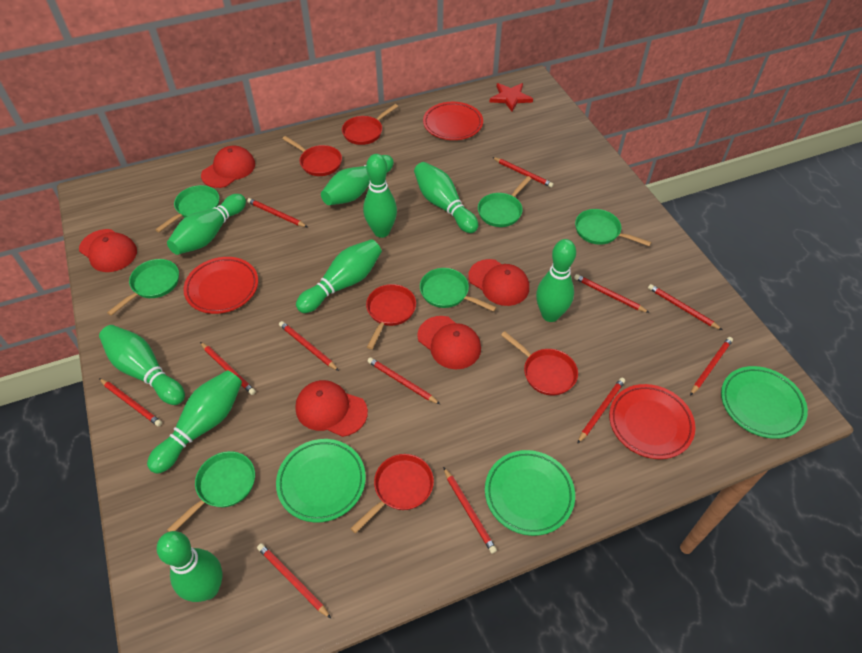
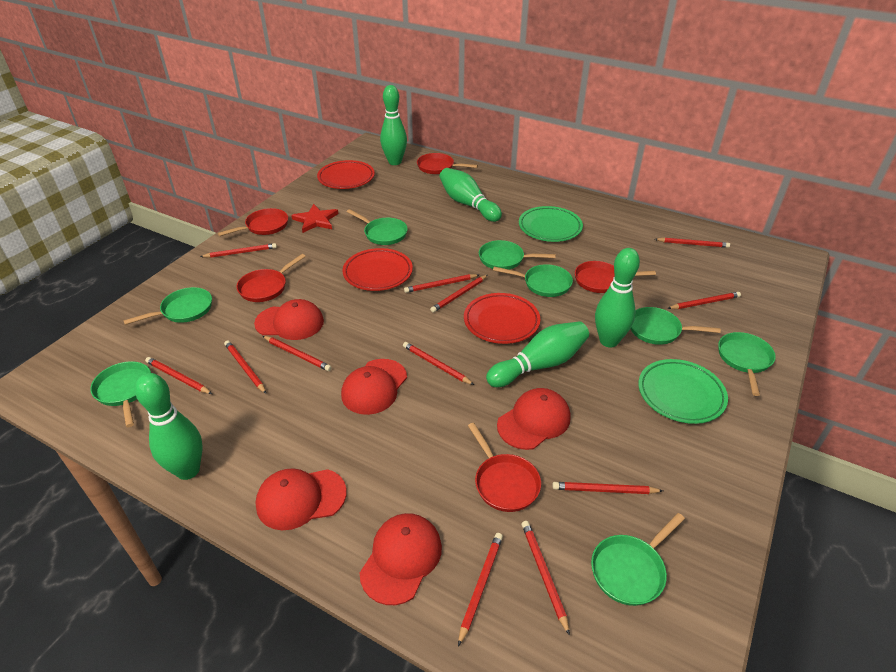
green bowling pin: 9 -> 5
green pan: 6 -> 8
green plate: 3 -> 2

